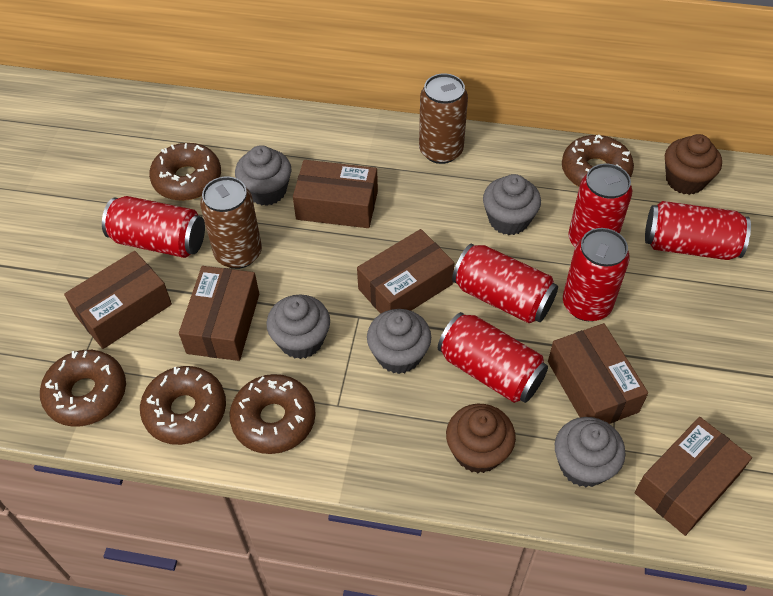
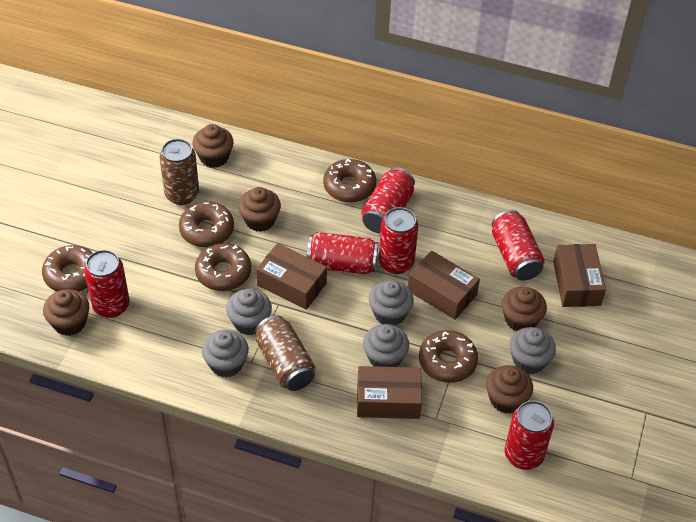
brown box: 6 -> 4
brown cupcake: 2 -> 5

